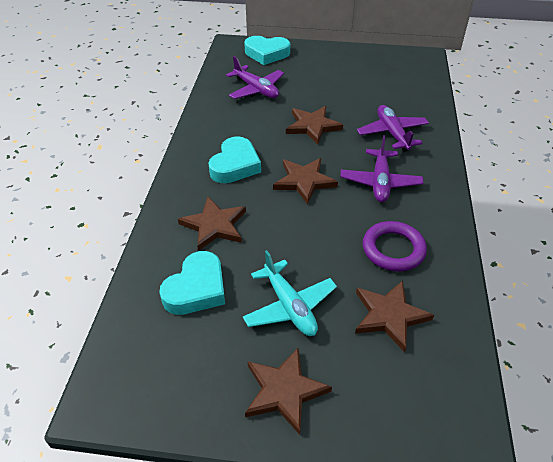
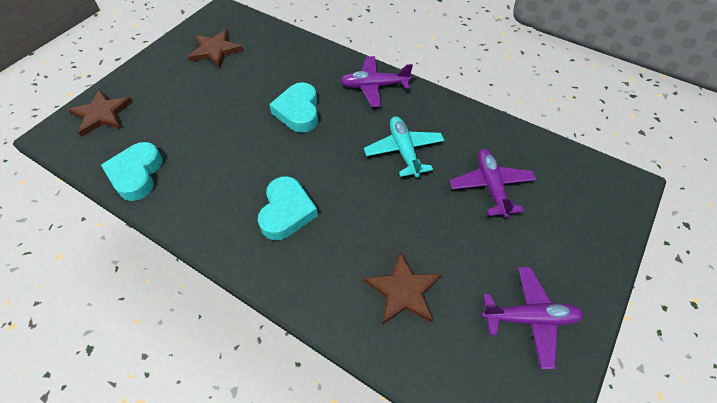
brown star: 5 -> 3
purple ring: 1 -> 0

